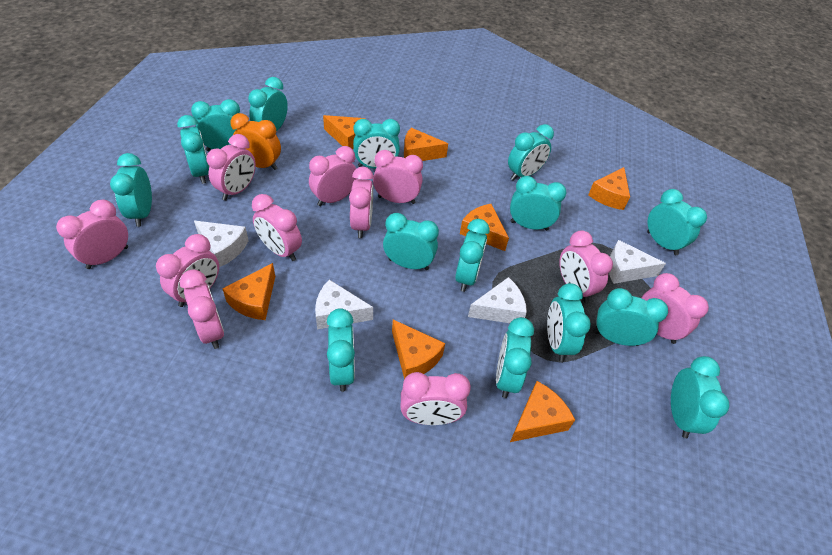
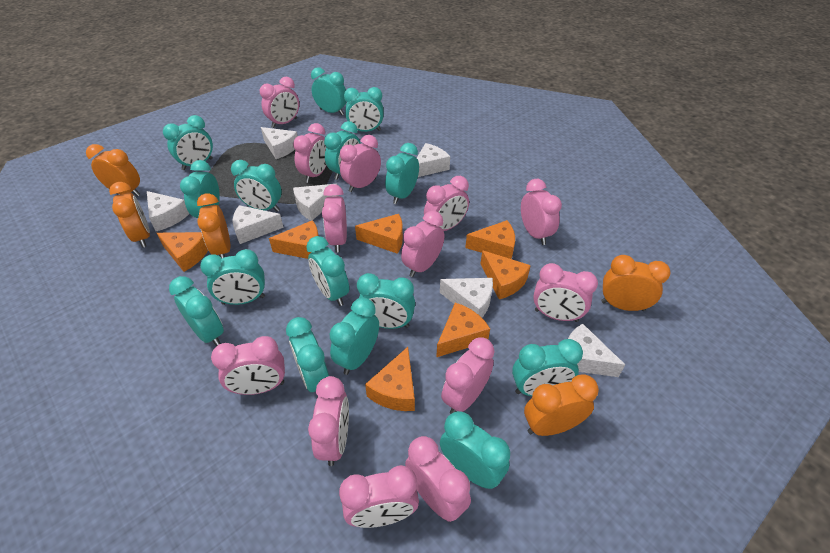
orange clock: 1 -> 5
pink clock: 11 -> 13
white cheese: 4 -> 7

